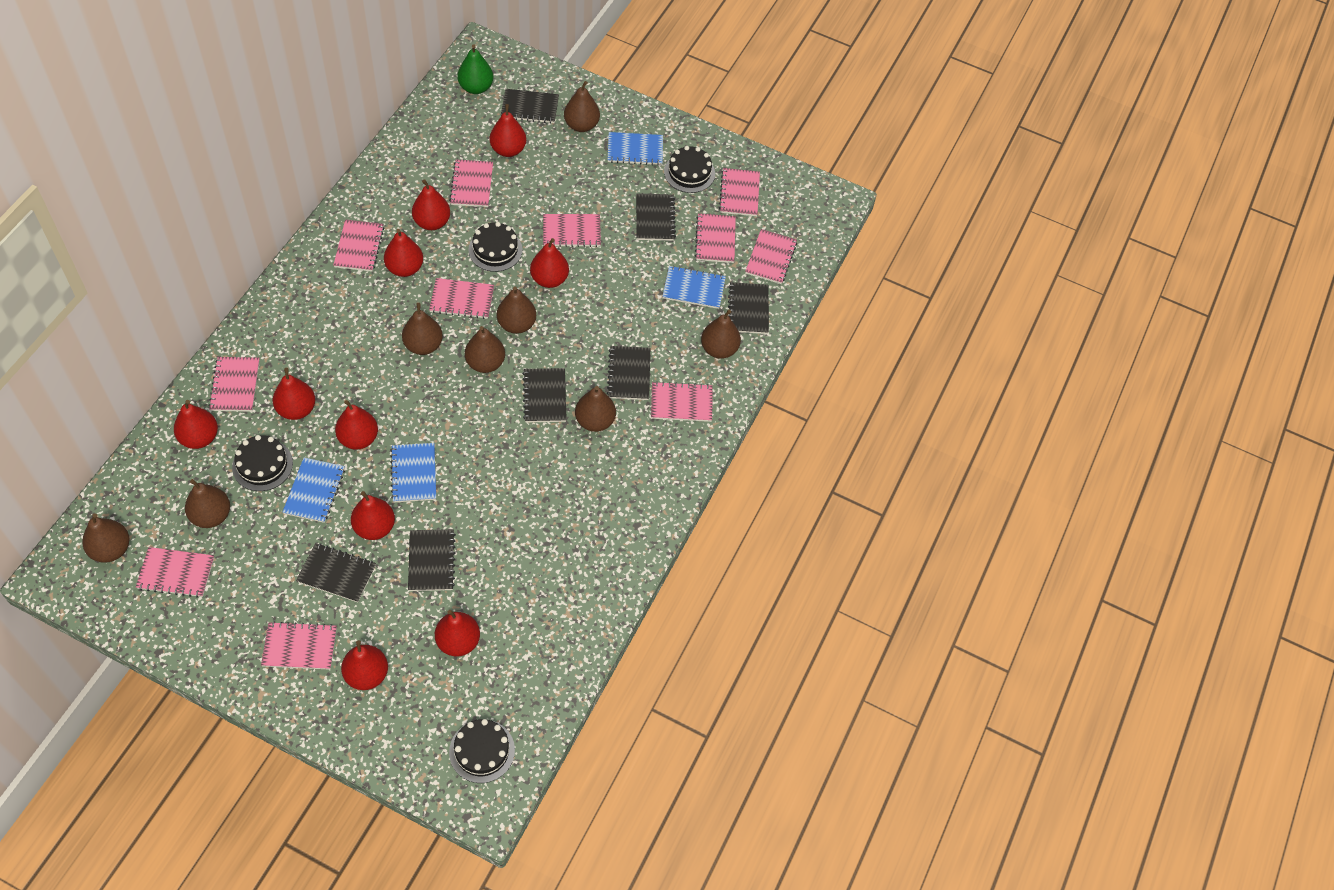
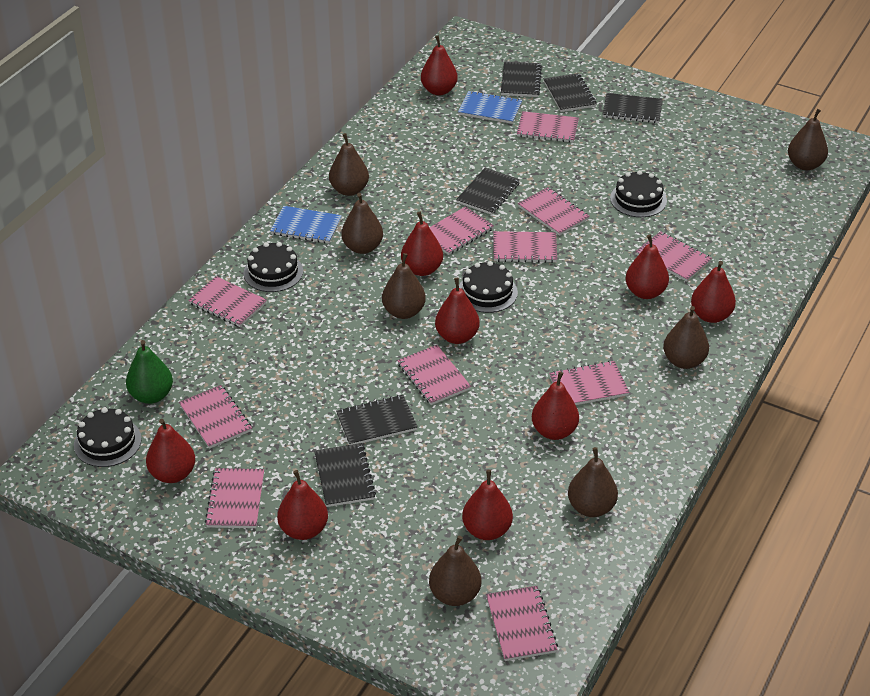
black notebook: 7 -> 6
blue notebook: 4 -> 2
brown pear: 8 -> 7
red pear: 10 -> 9

